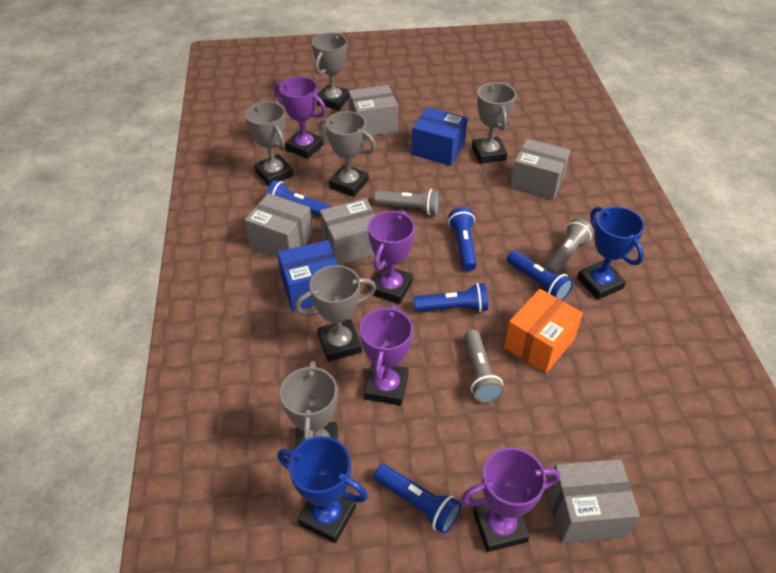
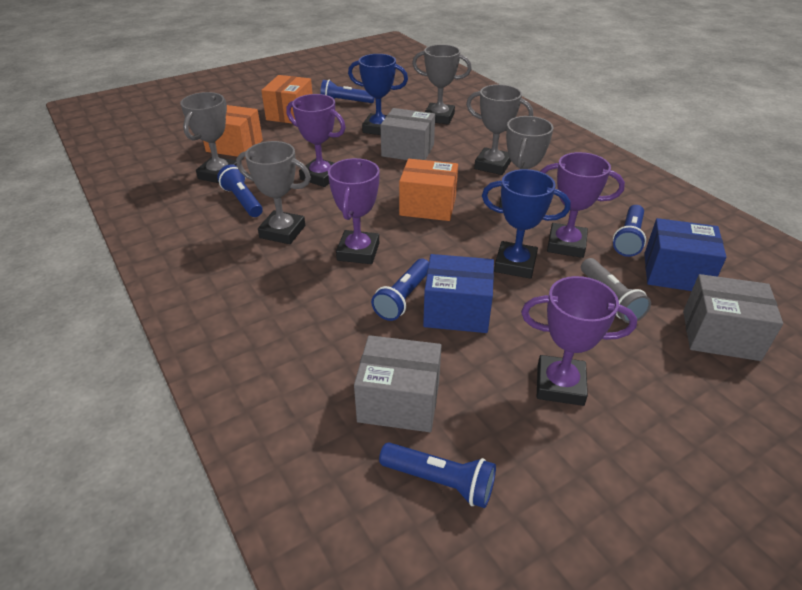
grey box: 5 -> 3
grey flashlight: 3 -> 1
grey trophy: 6 -> 5
orange box: 1 -> 3

